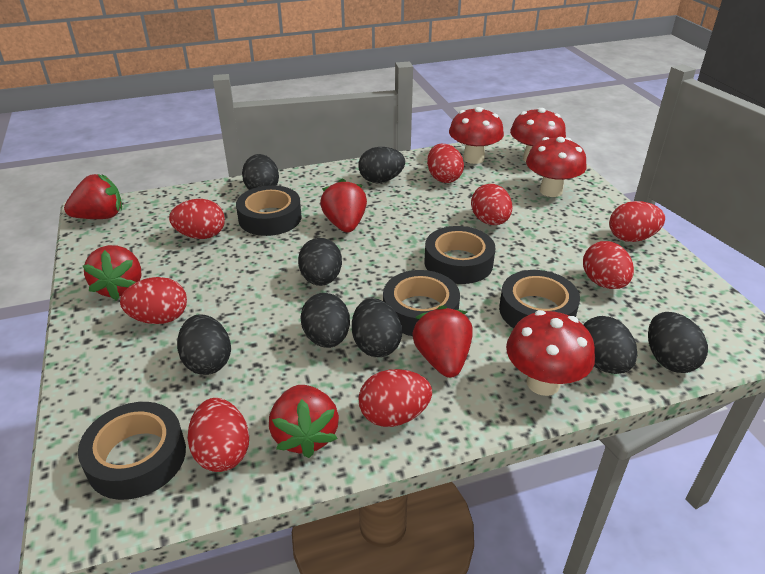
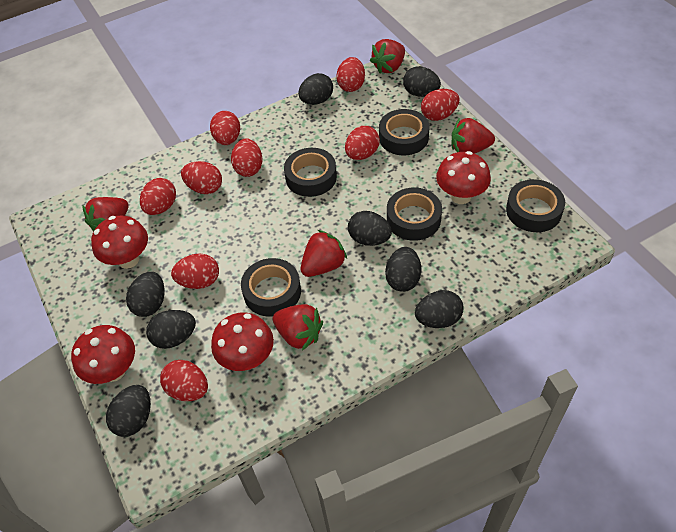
red egg: 8 -> 9

